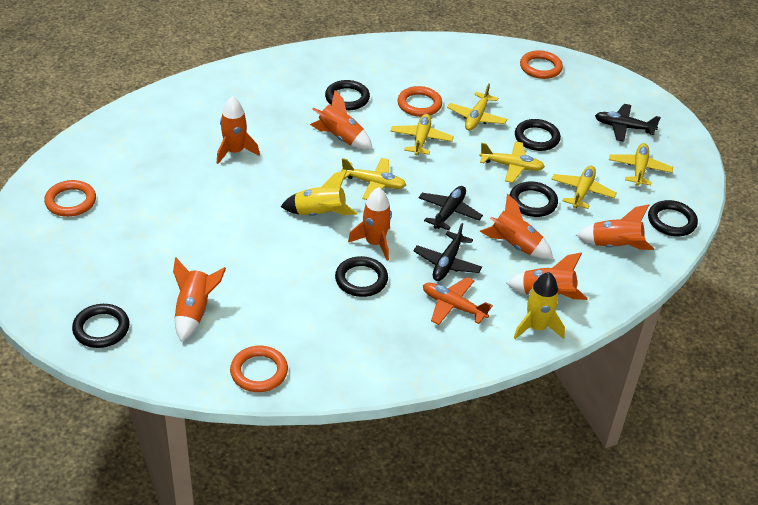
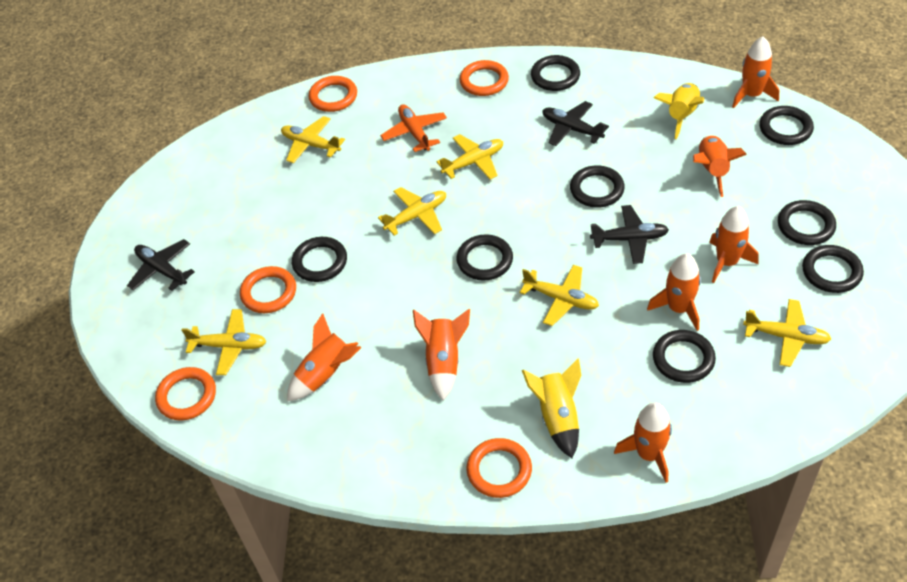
black ring: 6 -> 8
orange ring: 4 -> 5

